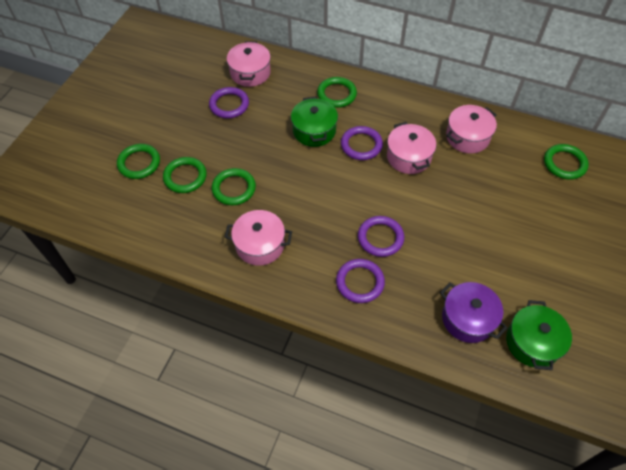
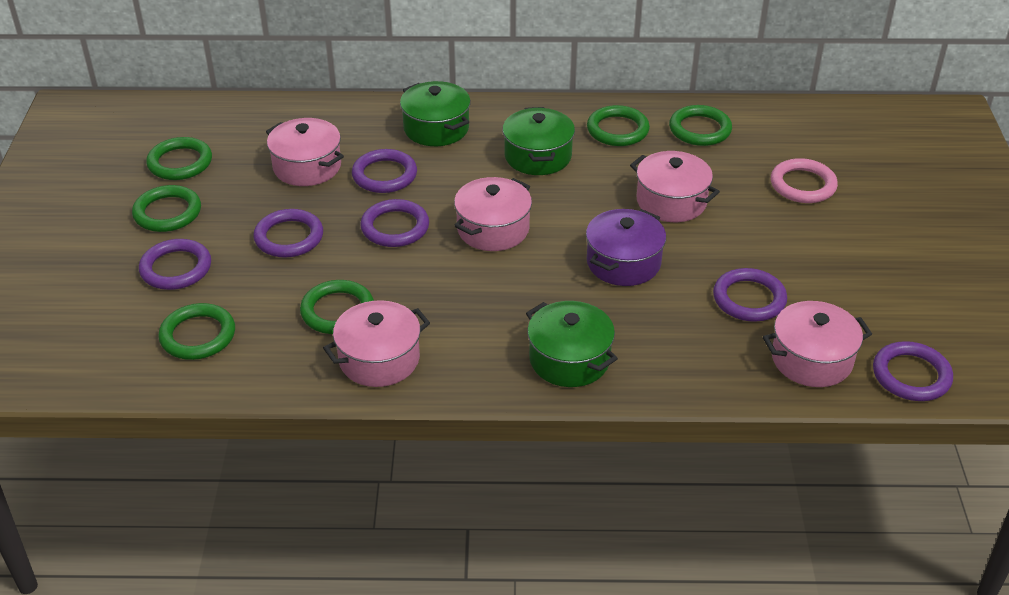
green pot: 2 -> 3
green ring: 5 -> 6
pink pot: 4 -> 5
pink ring: 0 -> 1
purple ring: 4 -> 6

